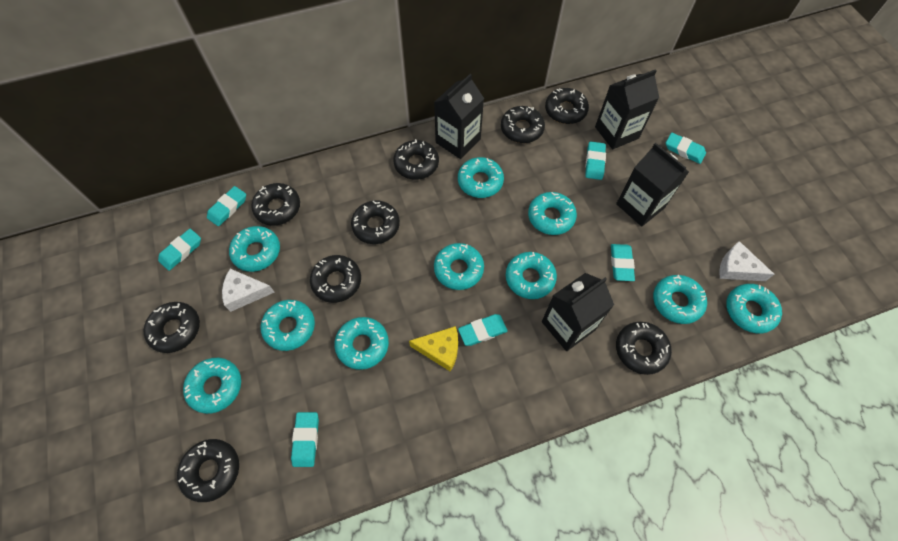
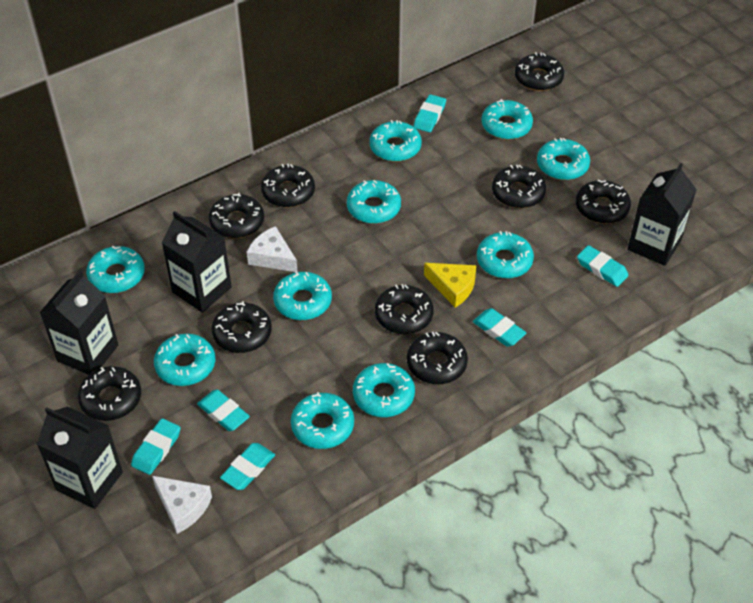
turquoise eraser: 7 -> 6

